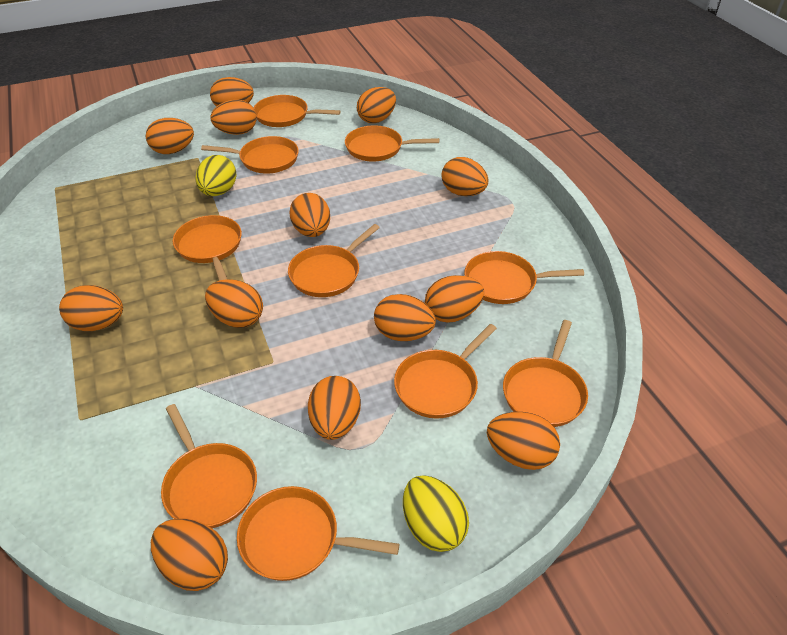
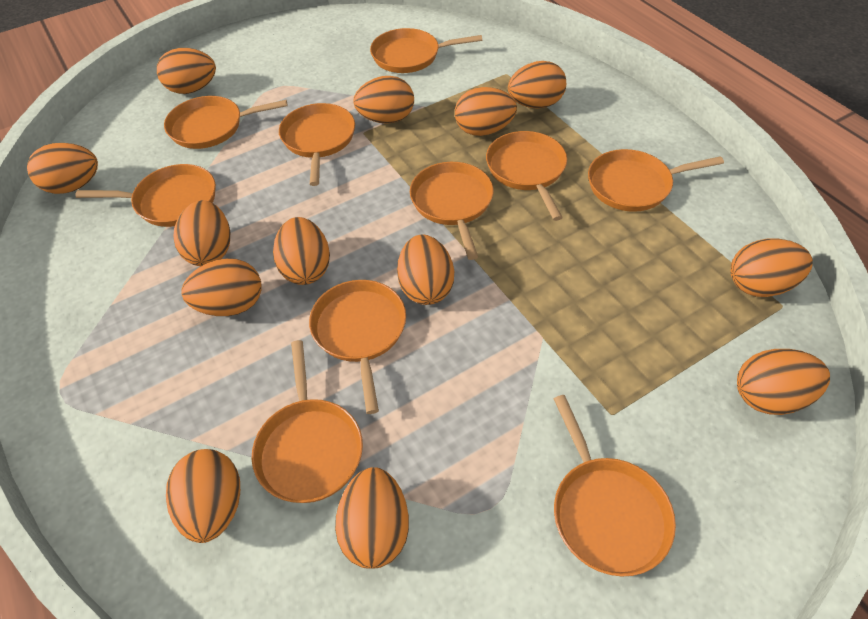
yellow egg: 2 -> 0

